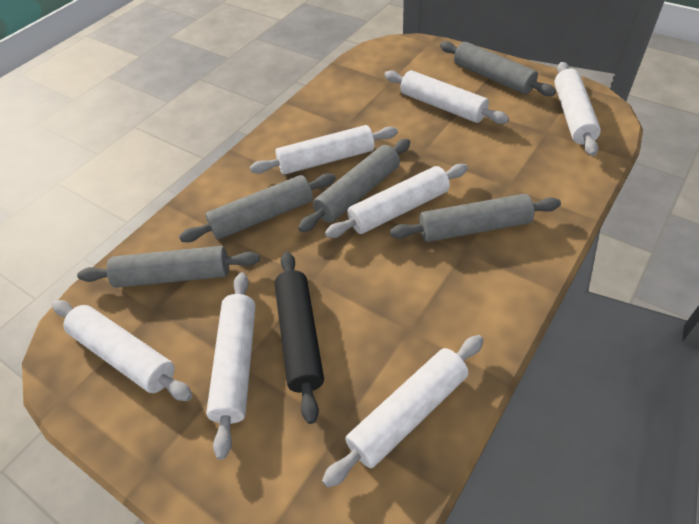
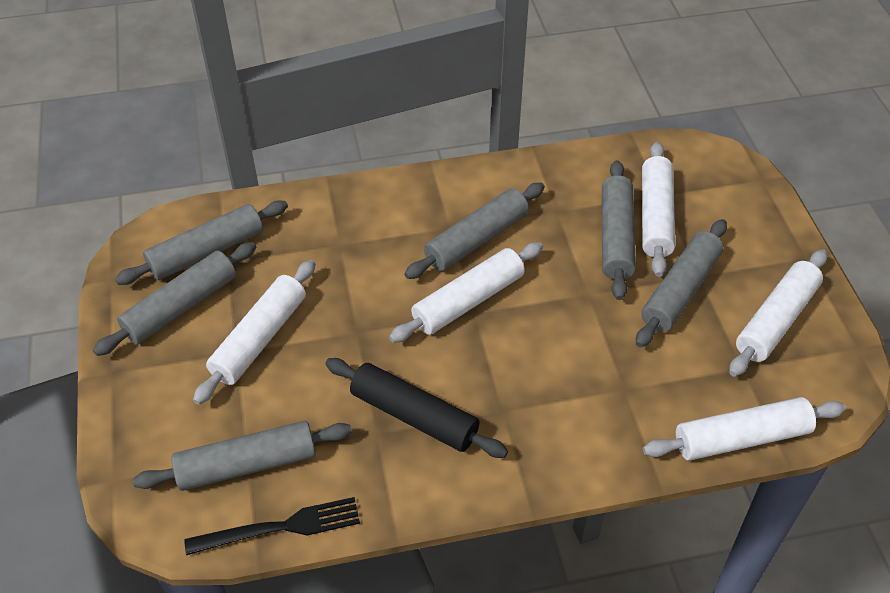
black fork: 0 -> 1
grey rolling pin: 5 -> 6
white rolling pin: 7 -> 5

